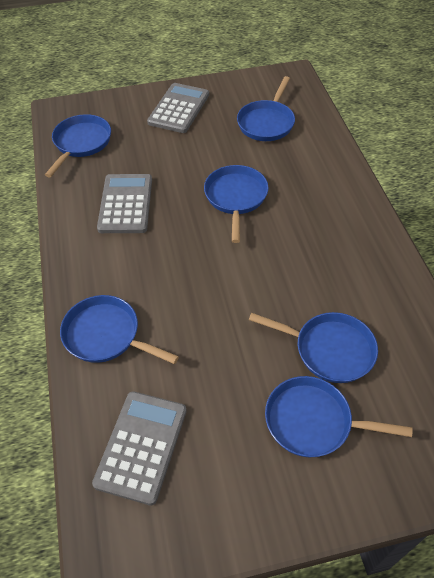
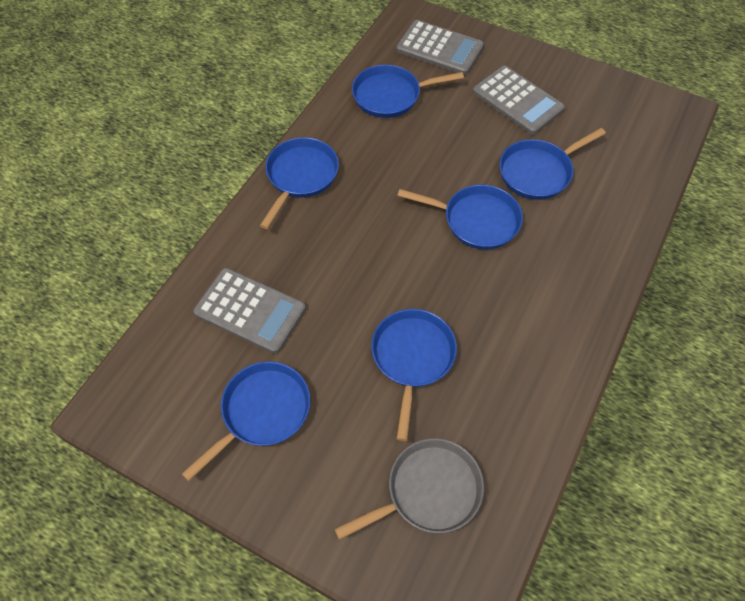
grey pan: 0 -> 1

